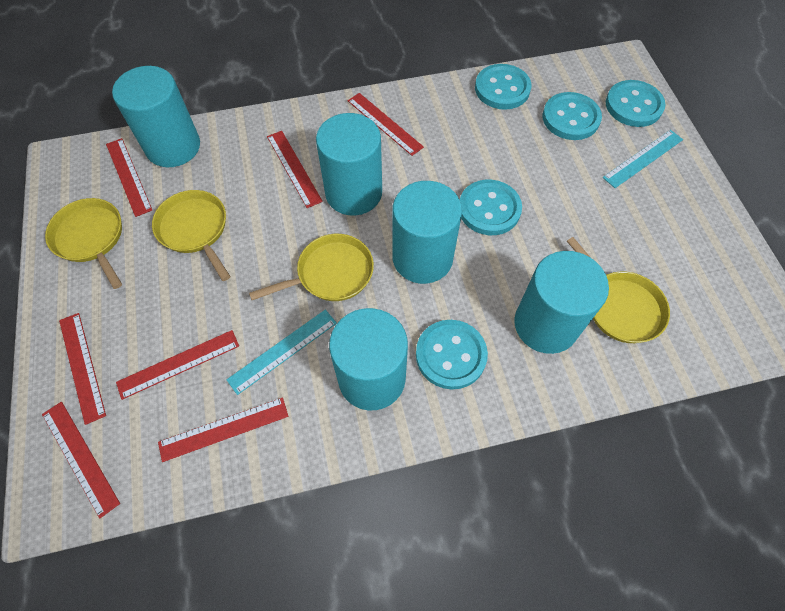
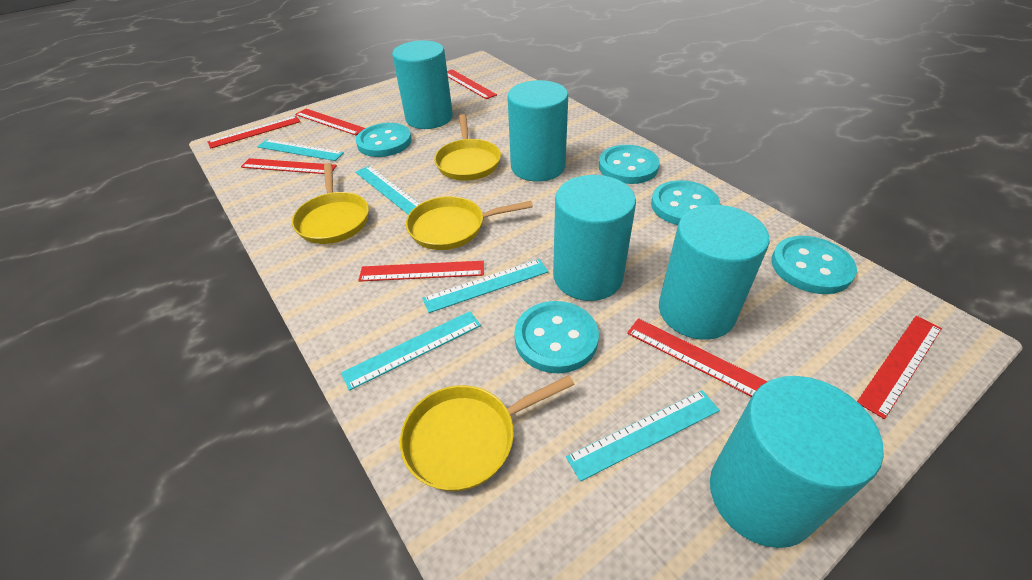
turquoise ruler: 2 -> 5

